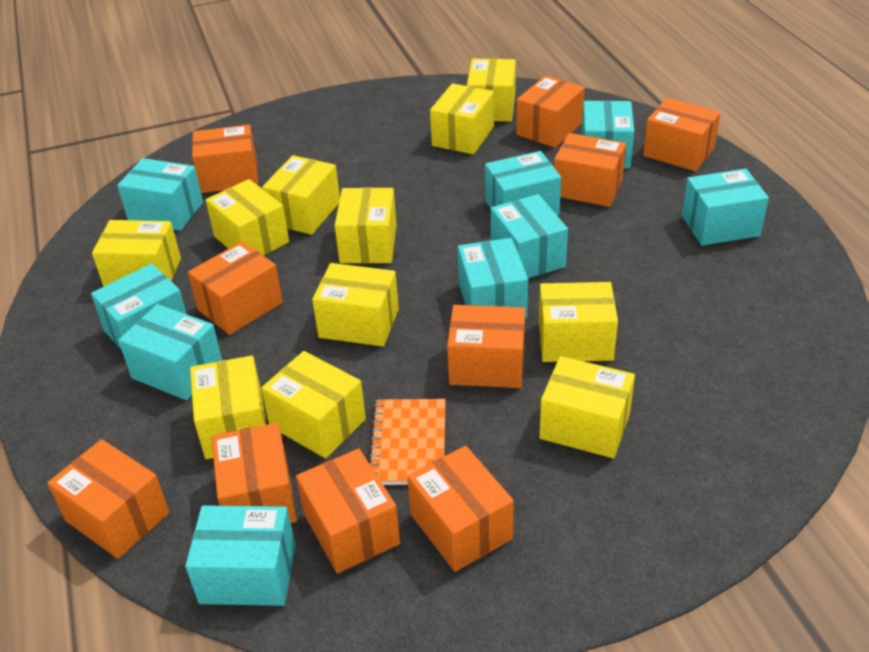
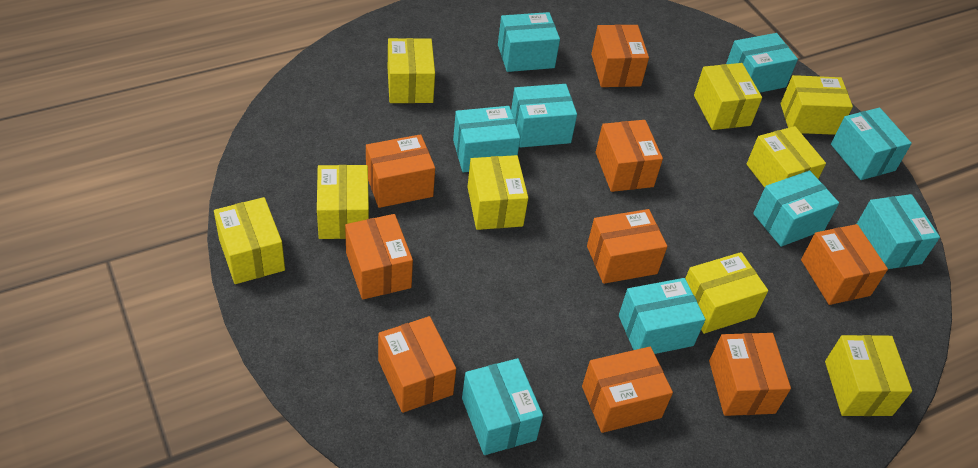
orange box: 10 -> 9
orange notebook: 1 -> 0
yellow box: 11 -> 9

